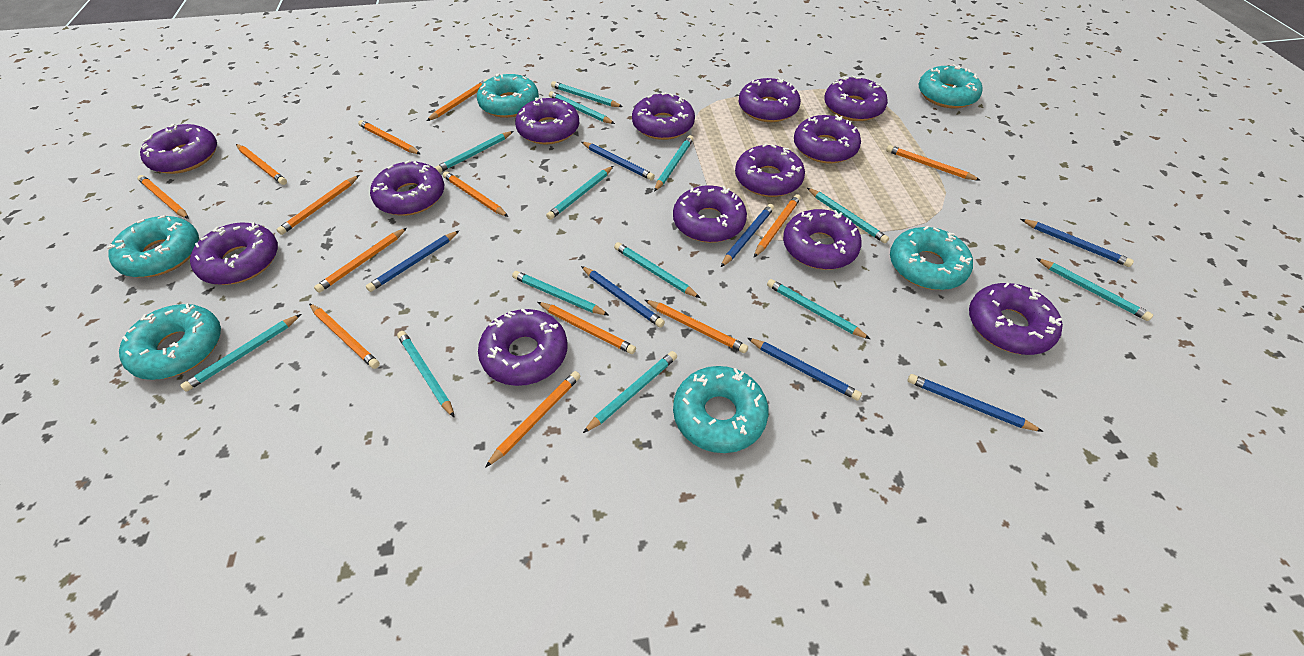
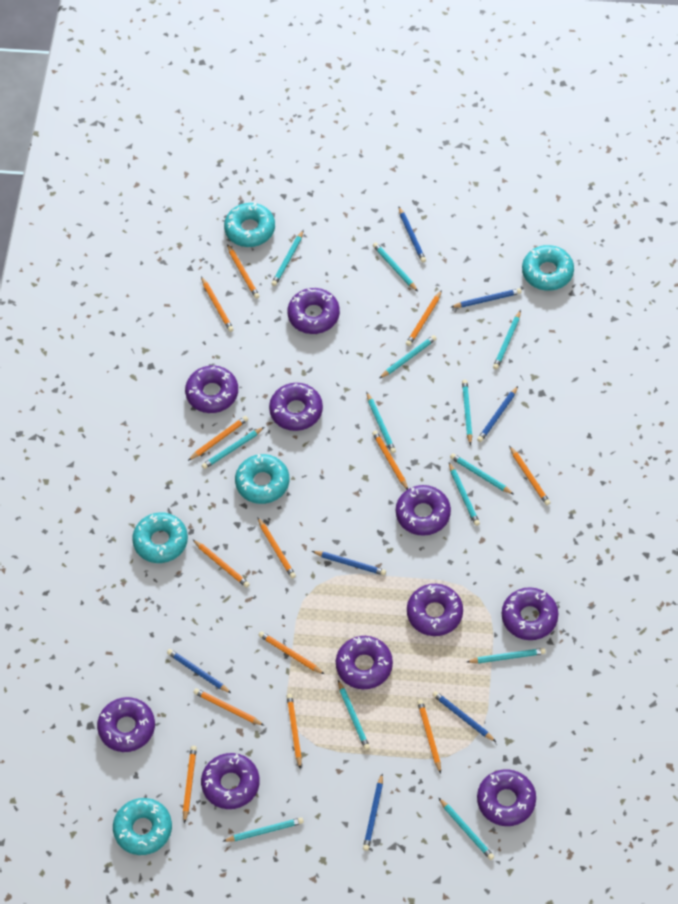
purple donut: 13 -> 10
turquoise donut: 6 -> 5

